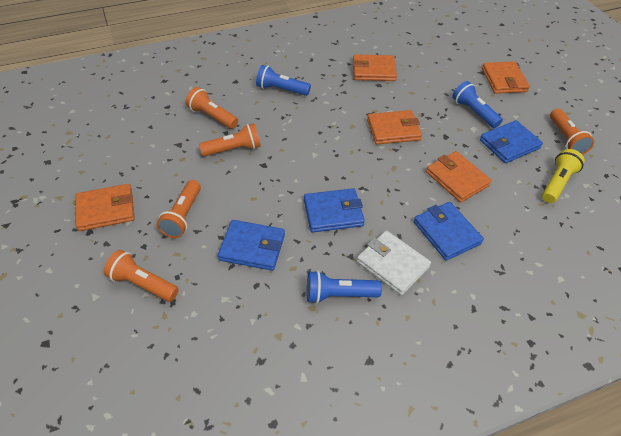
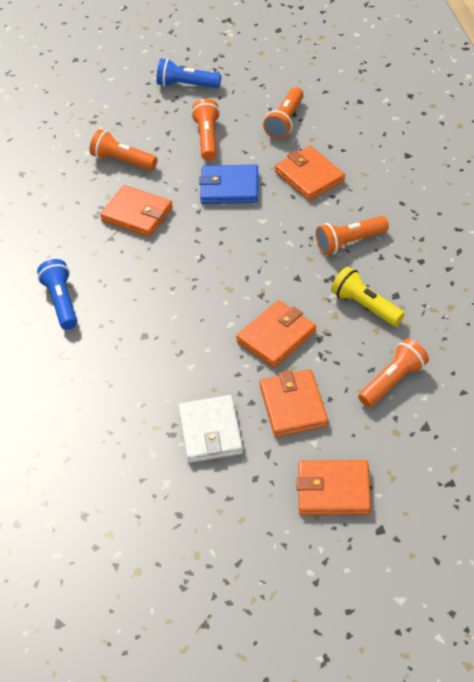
blue flashlight: 3 -> 2
blue wallet: 4 -> 1

